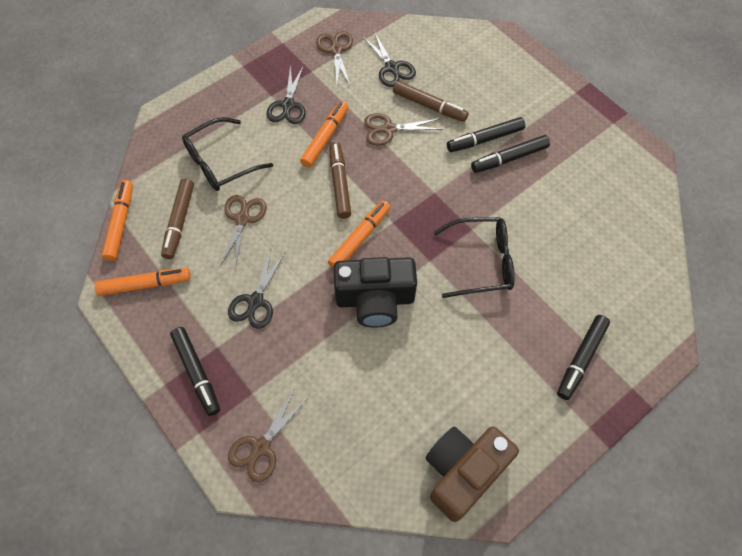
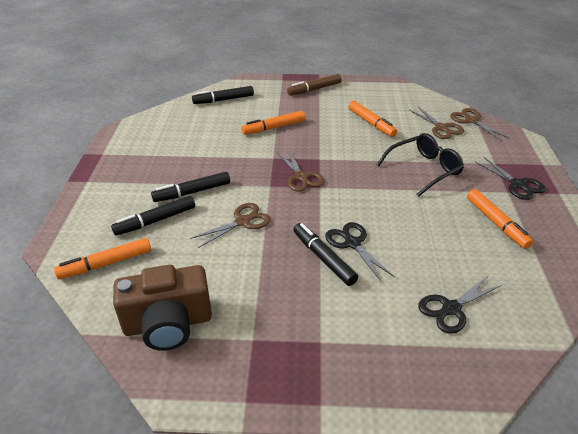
black camera: 1 -> 0
black glasses: 2 -> 1
brown marker: 3 -> 1

